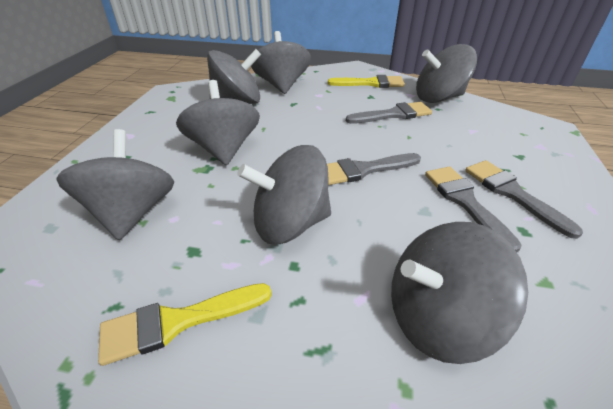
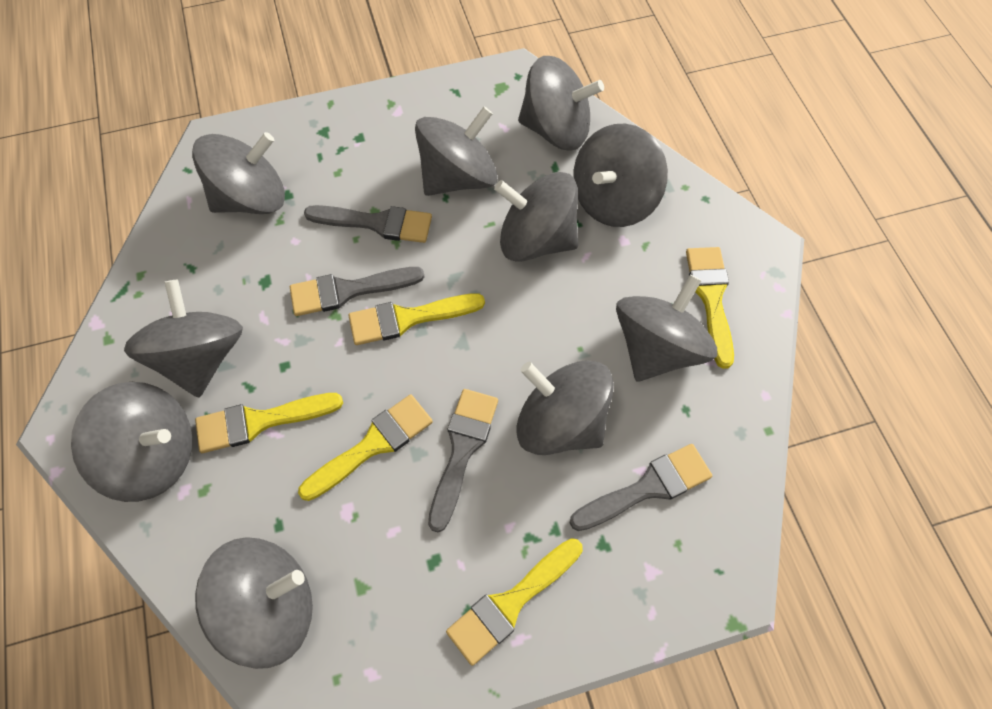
grey spinning top: 7 -> 10
yellow brush: 2 -> 5

